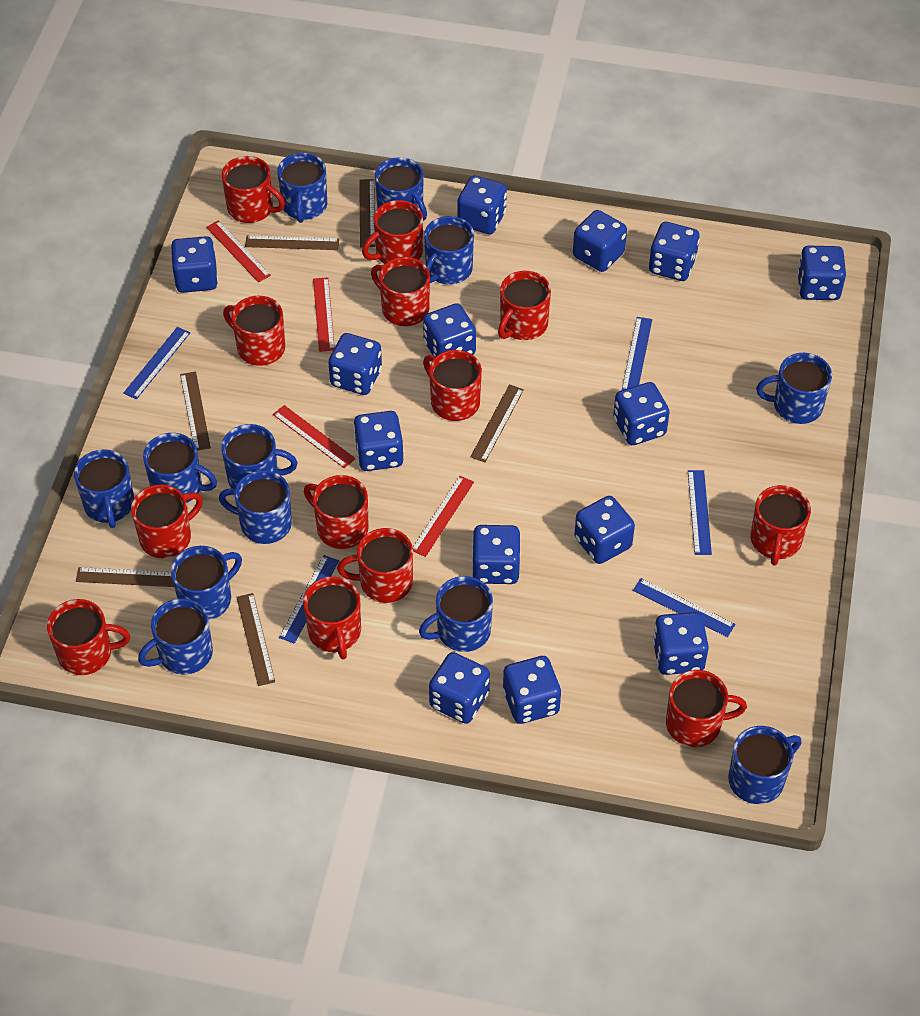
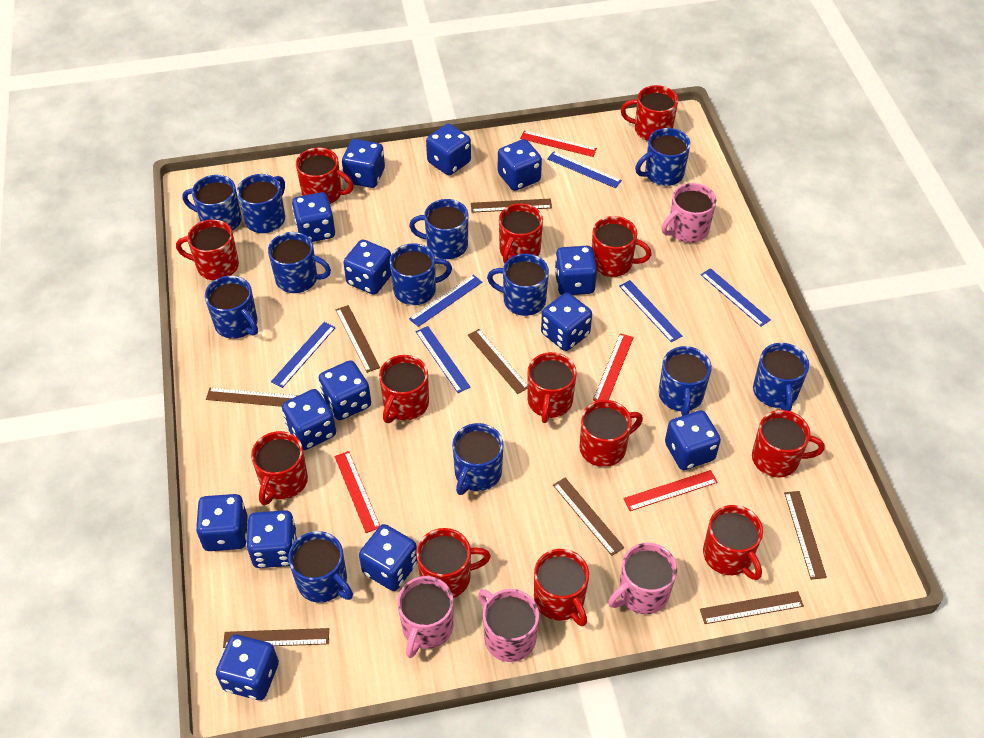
blue ruler: 5 -> 6
brown ruler: 6 -> 8
pink mug: 0 -> 4

